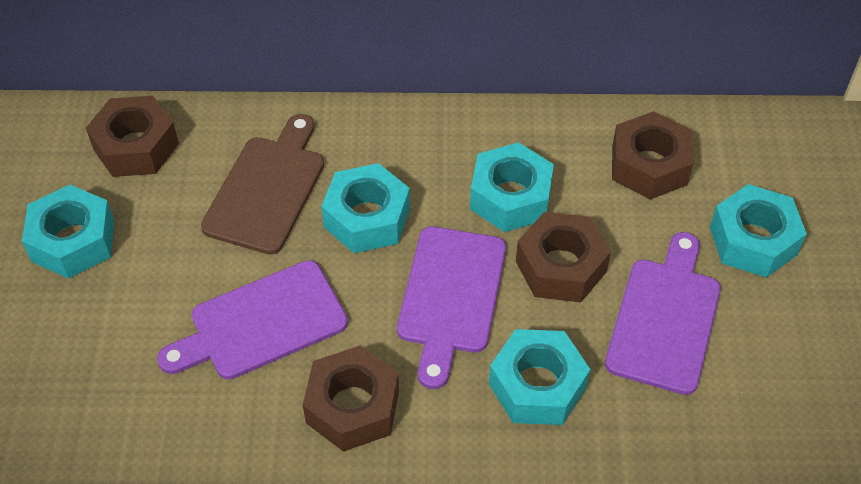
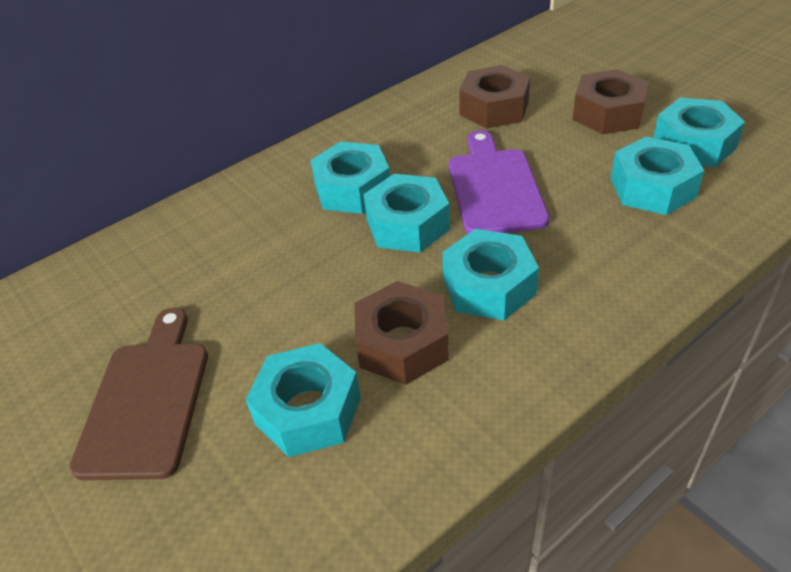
brown nut: 4 -> 3
purple cutting board: 3 -> 1
turquoise nut: 5 -> 6

